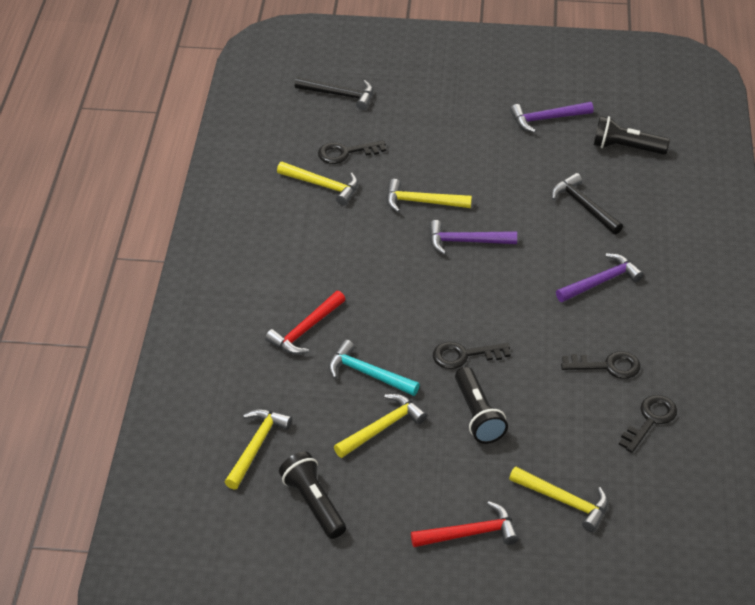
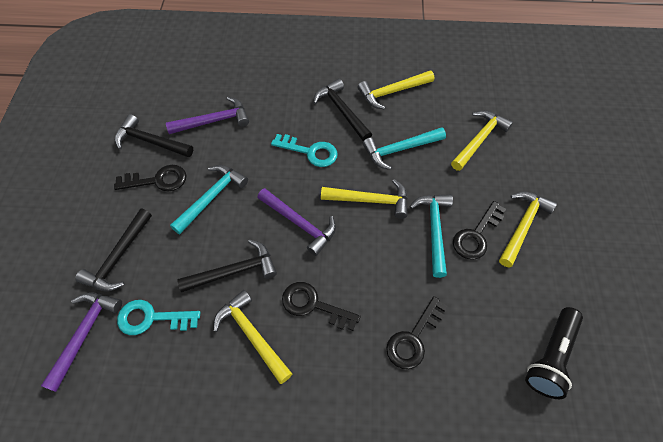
black flashlight: 3 -> 1
black hammer: 2 -> 4
red hammer: 2 -> 0
turquoise hammer: 1 -> 3
turquoise key: 0 -> 2

